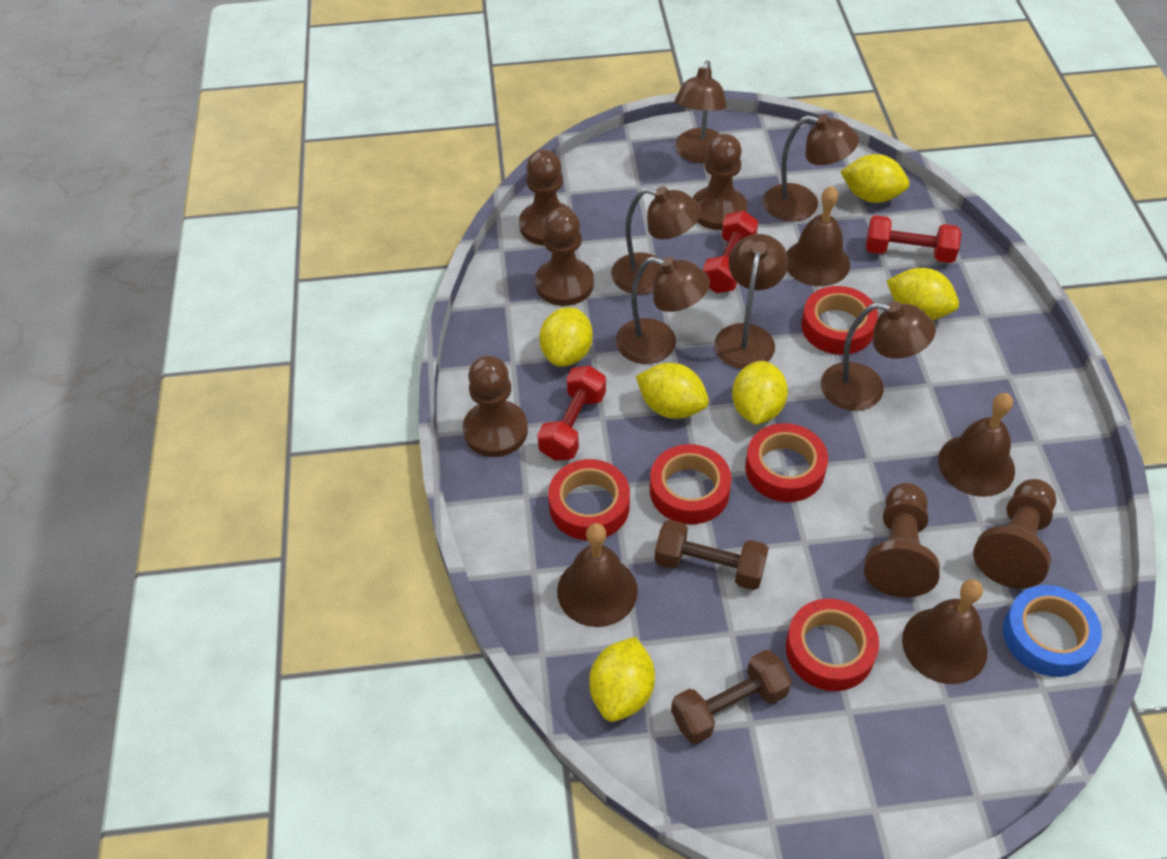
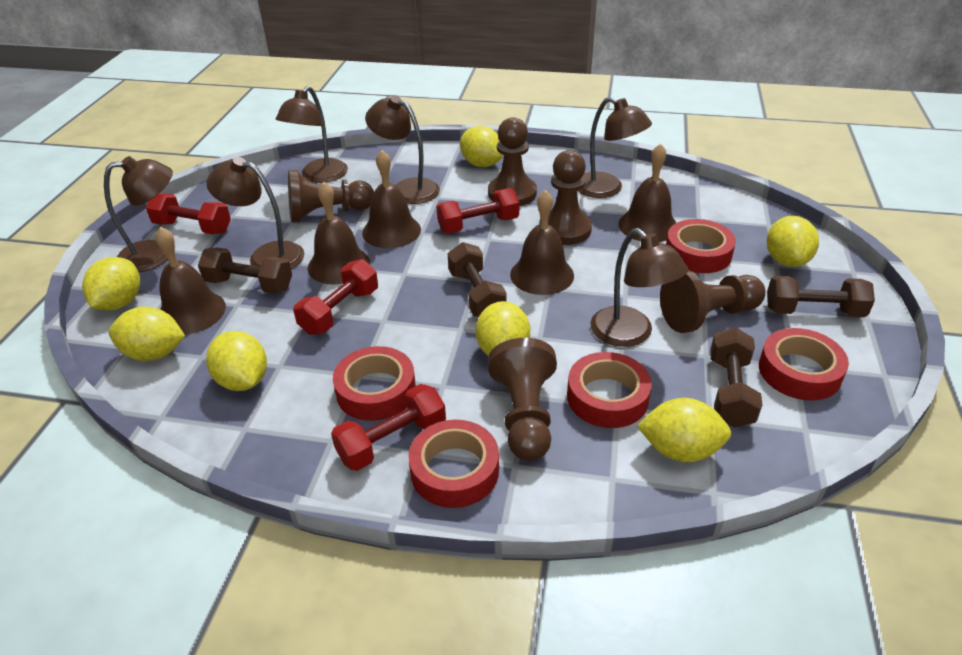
blue tape: 1 -> 0
brown bell: 4 -> 5
brown dumbbell: 2 -> 4
brown pawn: 6 -> 5
red dumbbell: 3 -> 4
yellow lemon: 6 -> 7

